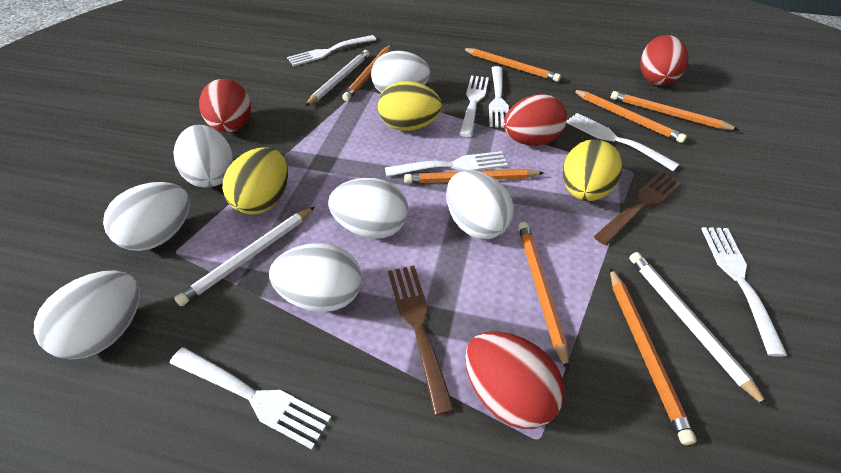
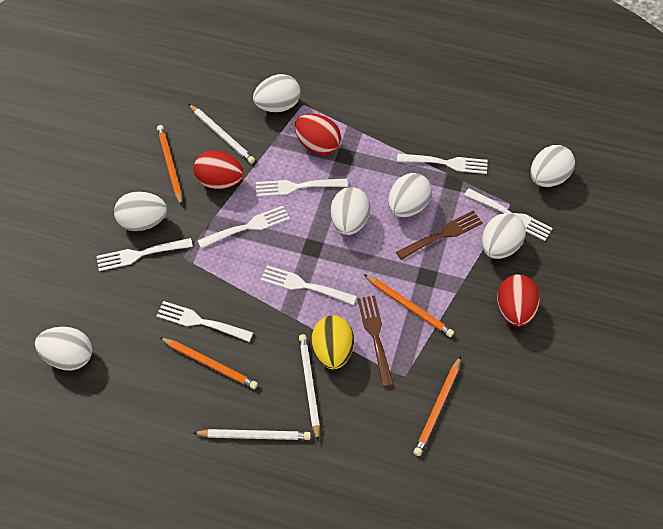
orange pencil: 7 -> 4
red egg: 4 -> 3
yellow egg: 3 -> 1

